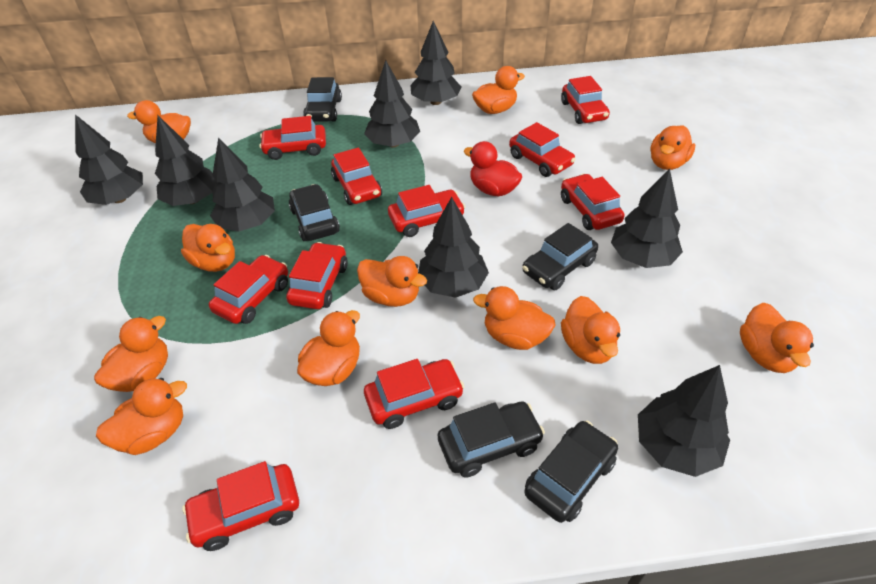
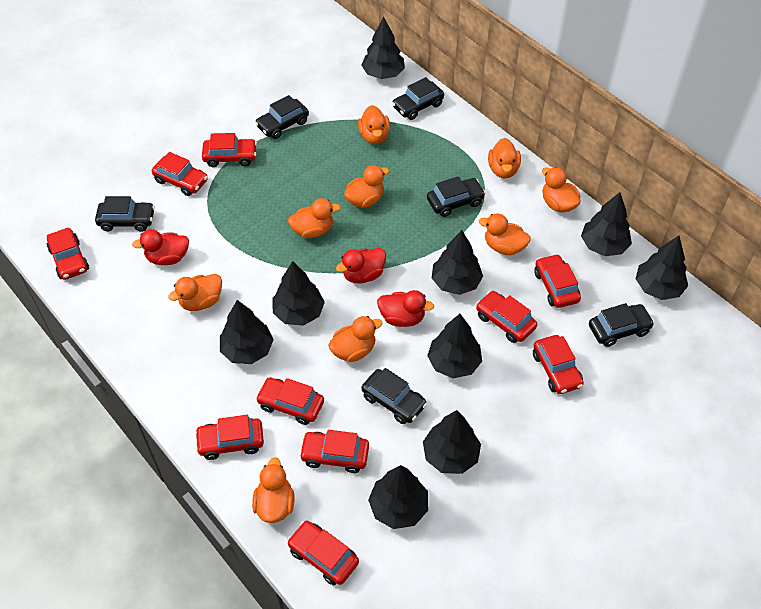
black car: 5 -> 6
black tree: 8 -> 9
orange duck: 11 -> 9
red duck: 1 -> 3

